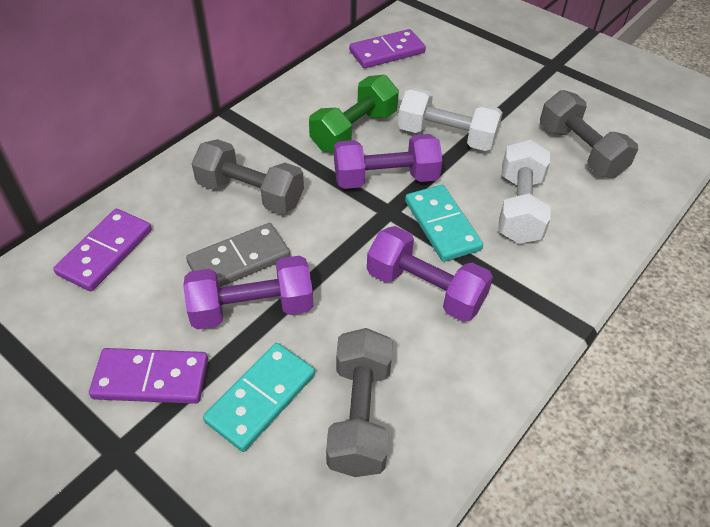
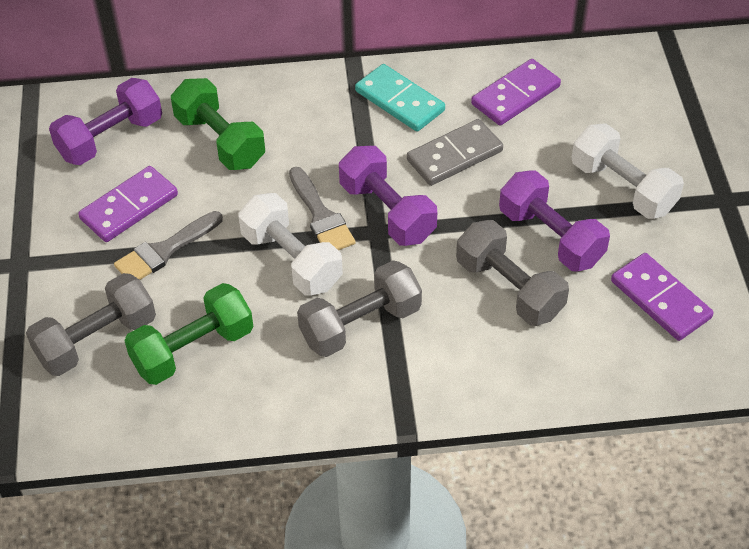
green dumbbell: 1 -> 2
grey brush: 0 -> 2
turquoise domino: 2 -> 1

